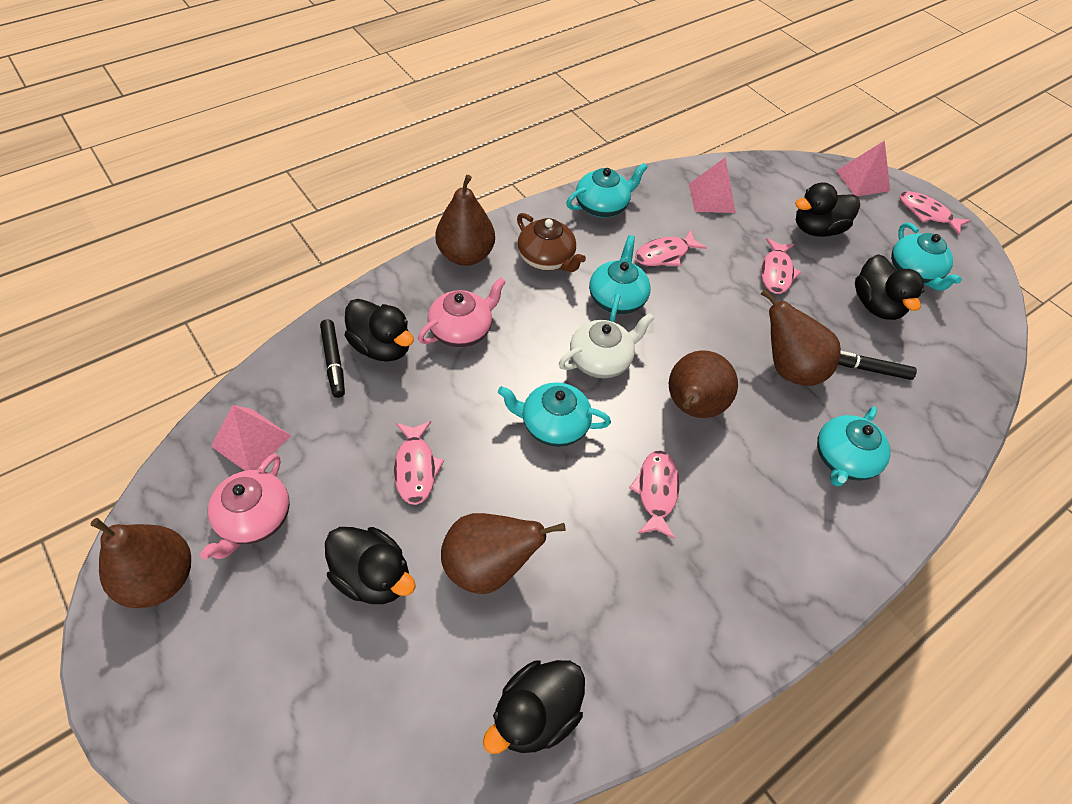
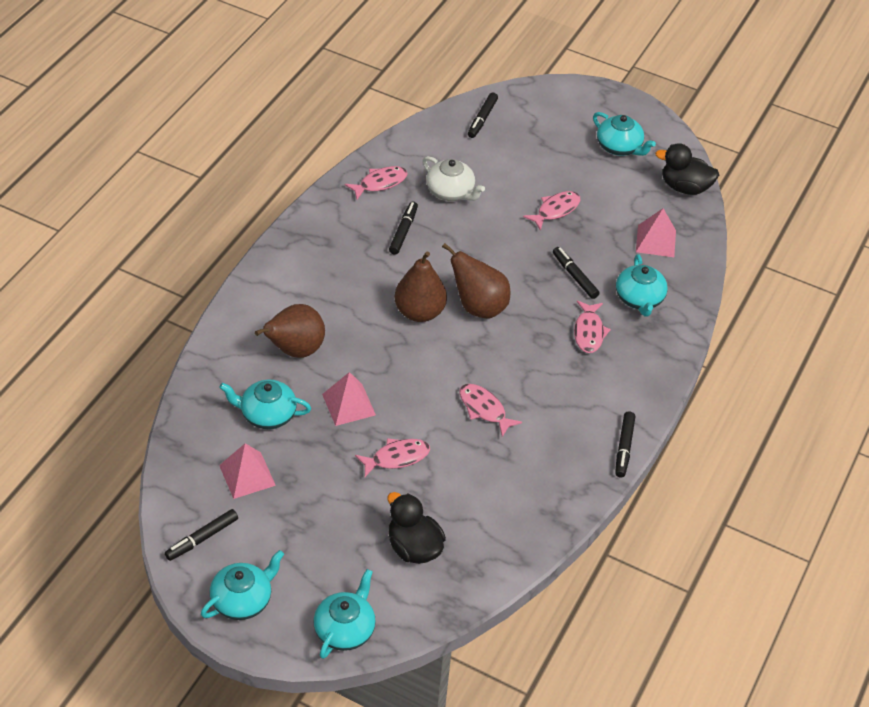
black duck: 5 -> 2
black marker: 2 -> 5
brown pear: 5 -> 3
brown teapot: 1 -> 0
pink teapot: 2 -> 0

